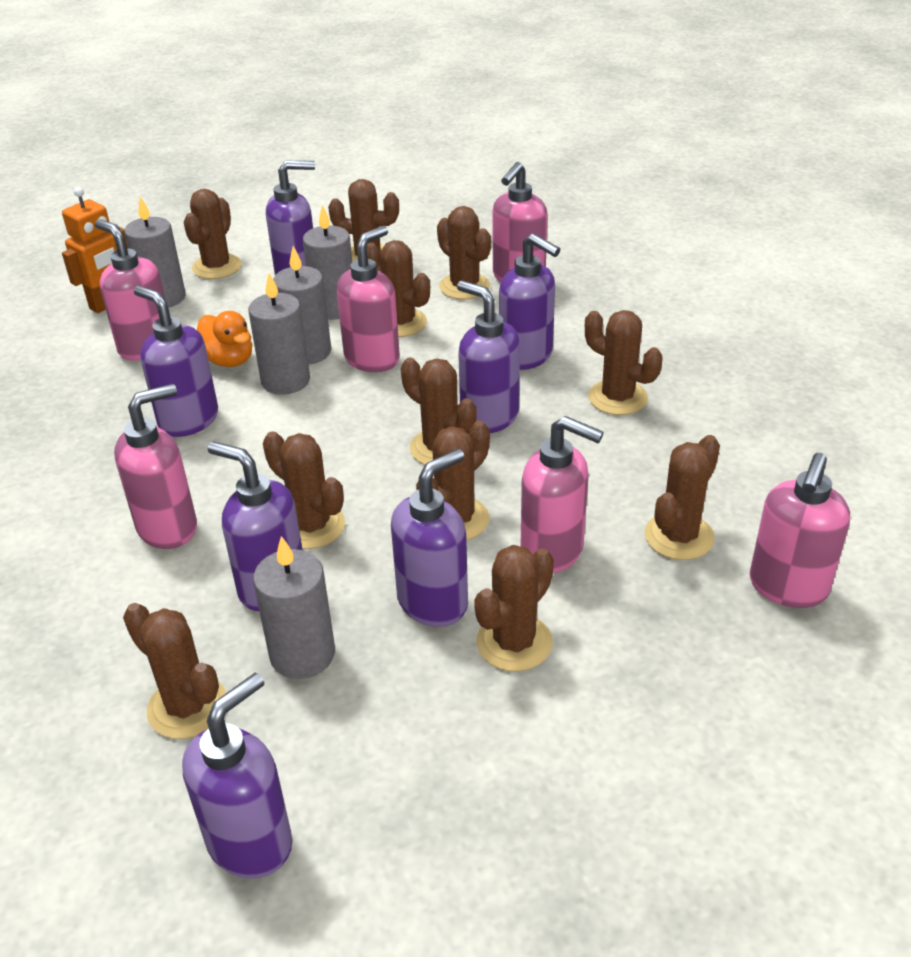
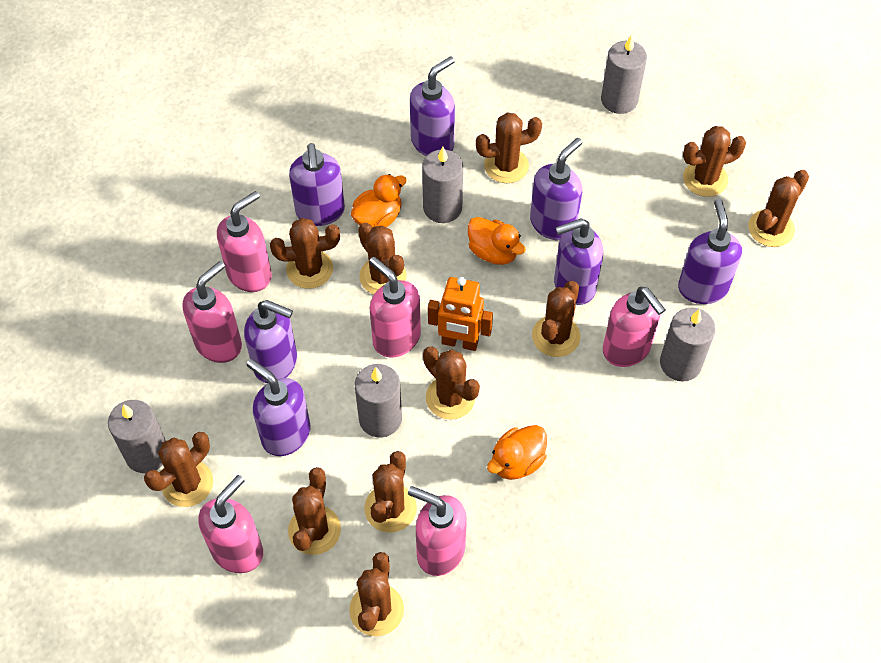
orange duck: 1 -> 3

